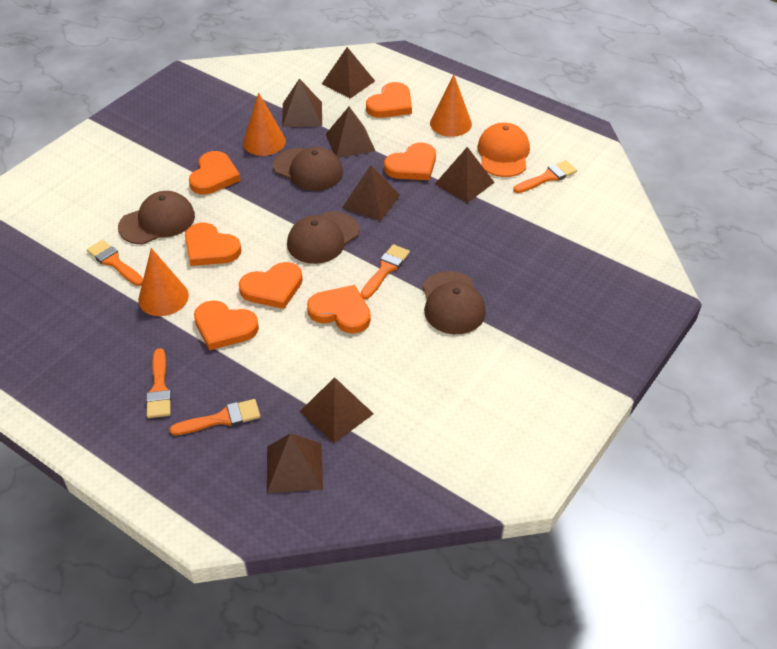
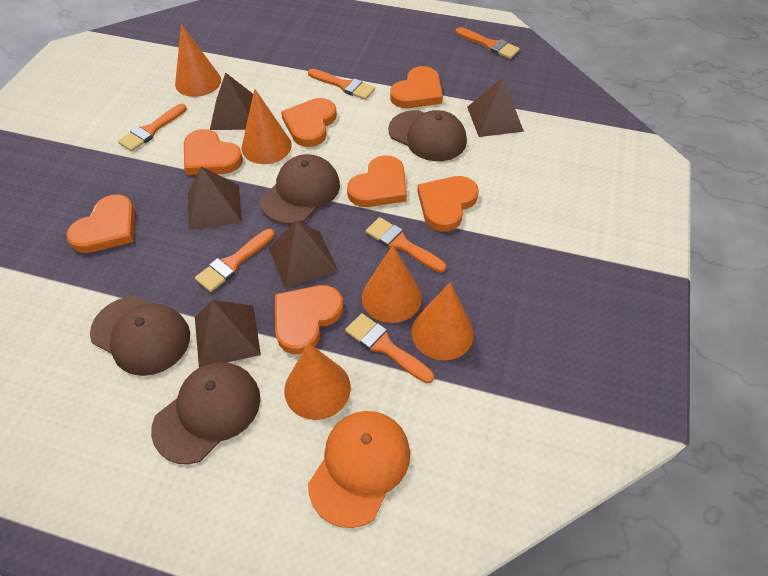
brown pyramid: 7 -> 5
orange brush: 5 -> 6
orange cone: 3 -> 5

